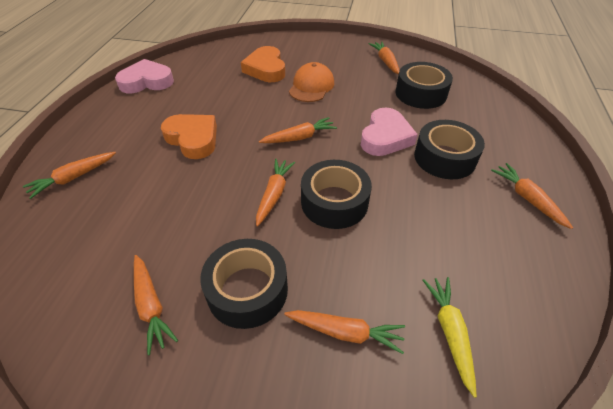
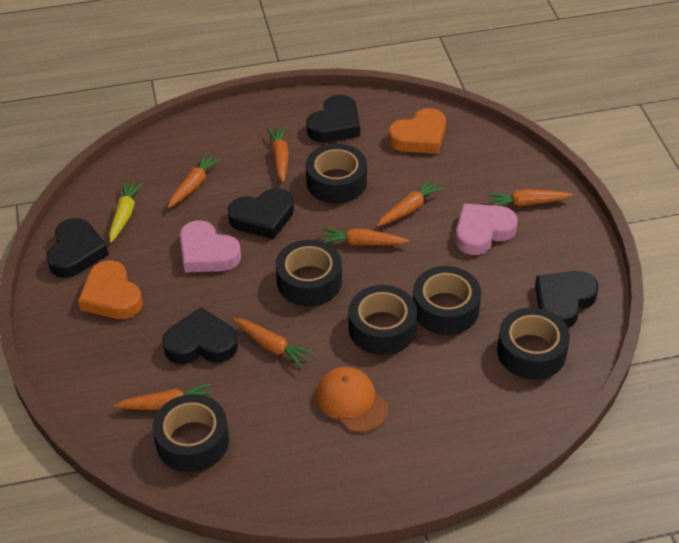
black heart: 0 -> 5
black tape: 4 -> 6

